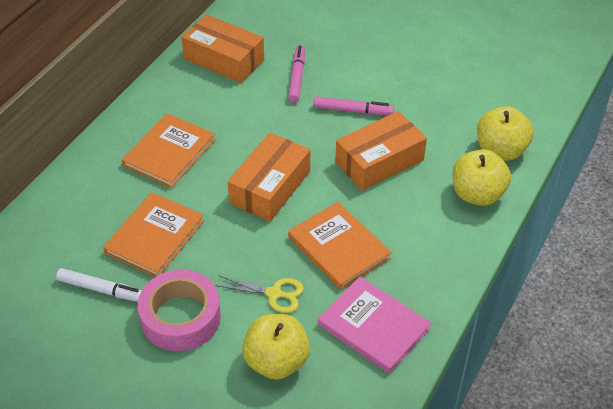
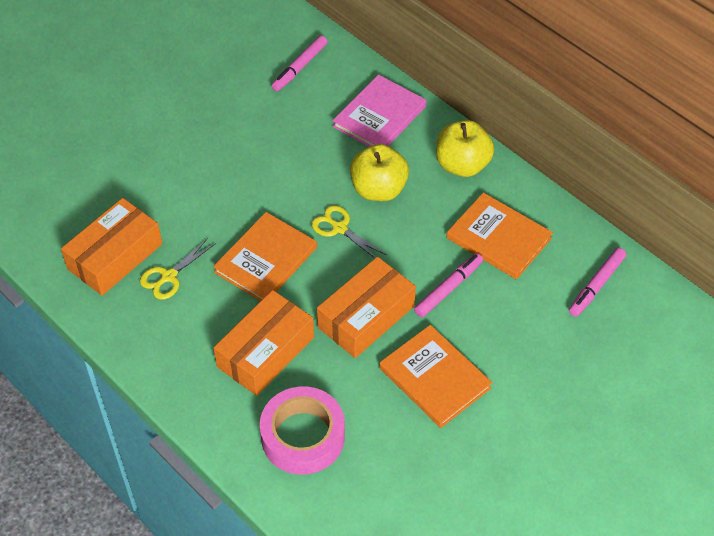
pink marker: 2 -> 3
white marker: 1 -> 0
yellow apple: 3 -> 2
yellow scissors: 1 -> 2

